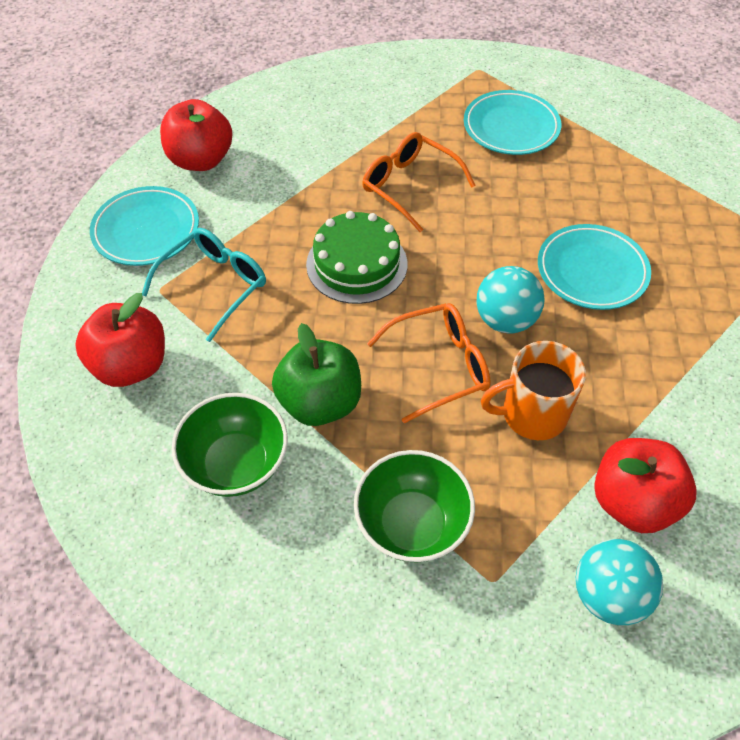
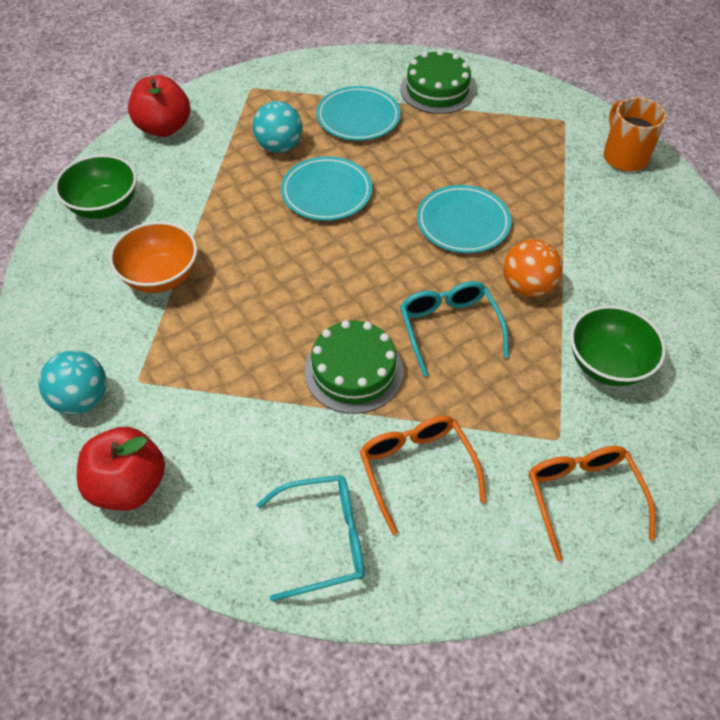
green apple: 1 -> 0
green cake: 1 -> 2
orange ball: 0 -> 1
orange bowl: 0 -> 1
red apple: 3 -> 2
turquoise glasses: 1 -> 2

